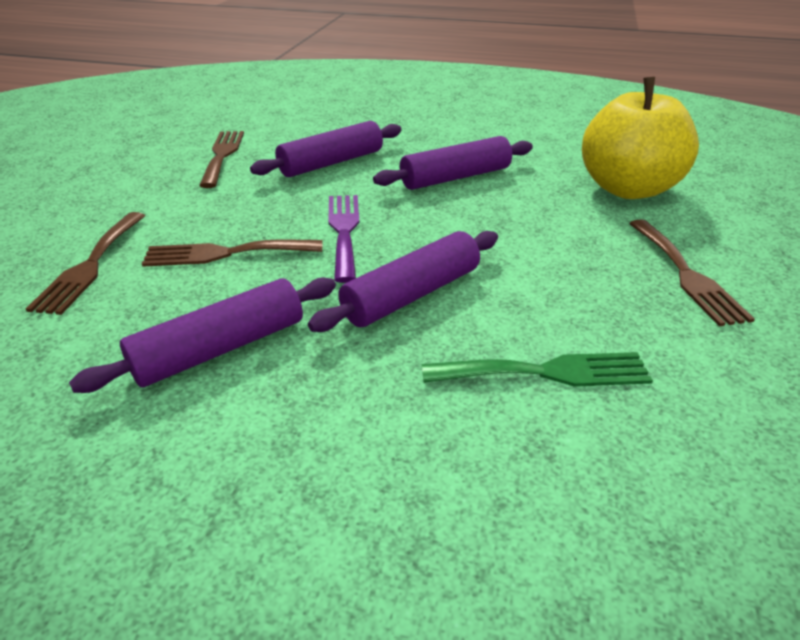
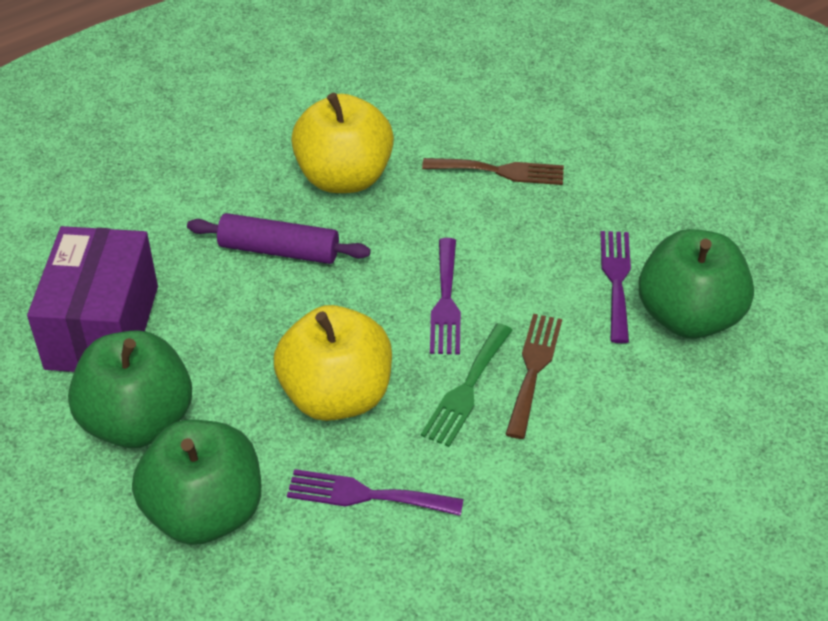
brown fork: 4 -> 2
green apple: 0 -> 3
purple box: 0 -> 1
purple fork: 1 -> 3
purple rolling pin: 4 -> 1
yellow apple: 1 -> 2

